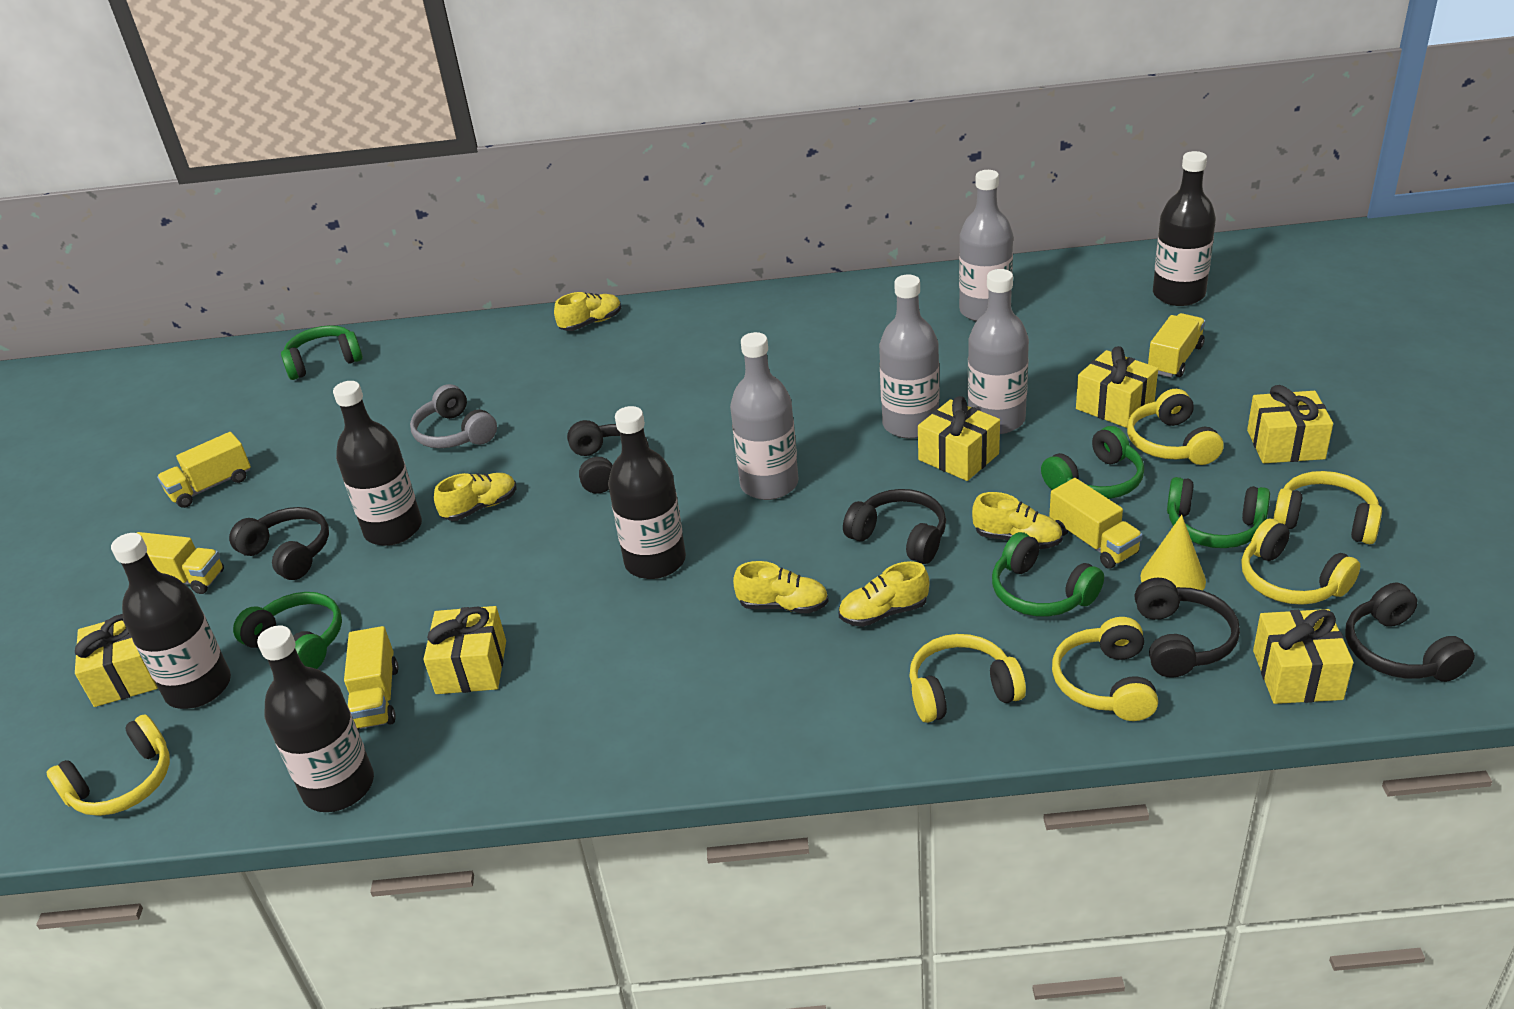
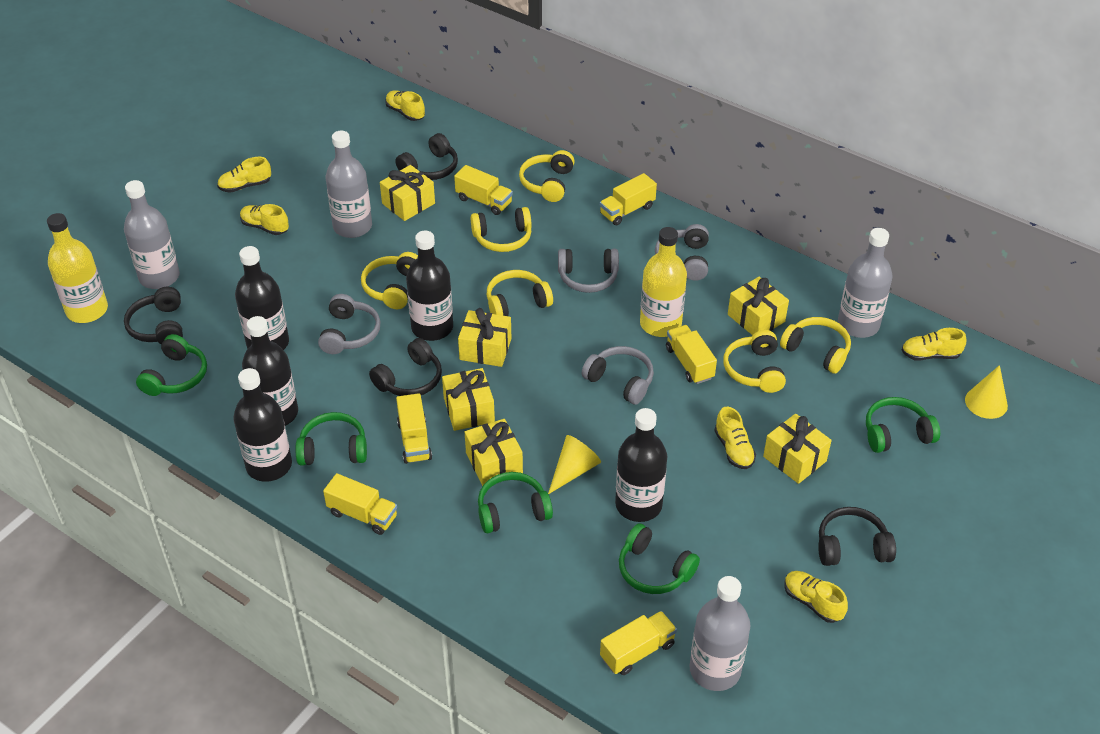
black headphones: 5 -> 4
grey headphones: 1 -> 4
yellow bottle: 0 -> 2
yellow cone: 1 -> 2
yellow shoe: 5 -> 6
yellow truck: 5 -> 6

